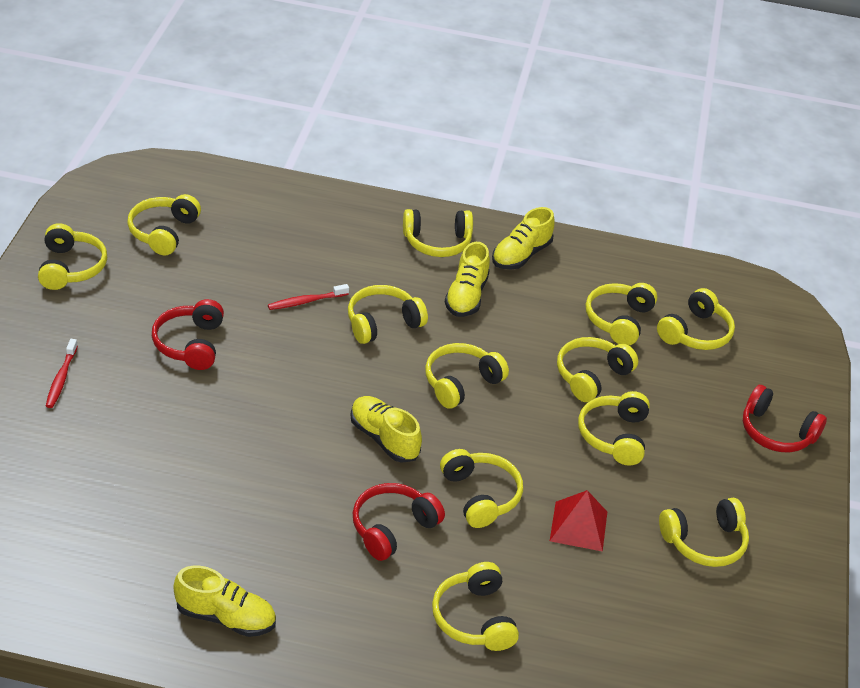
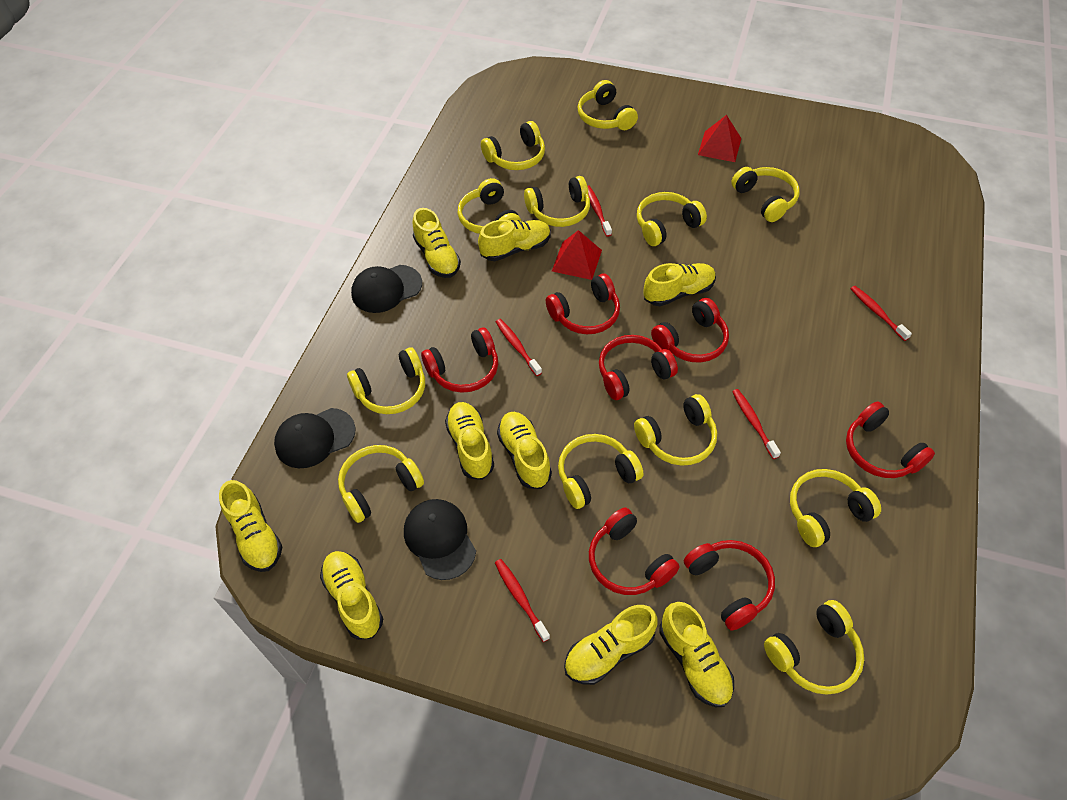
black cap: 0 -> 3
red headphones: 3 -> 7
red pyramid: 1 -> 2
red toothbrush: 2 -> 5
yellow shoe: 4 -> 9

